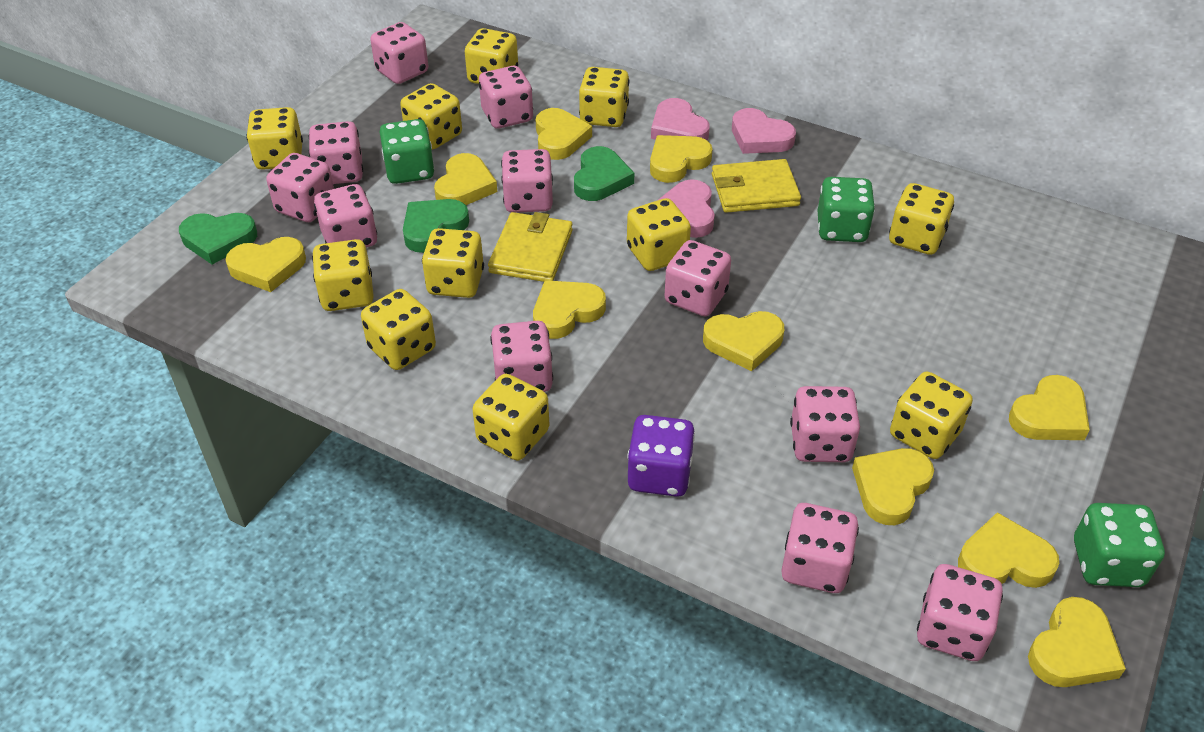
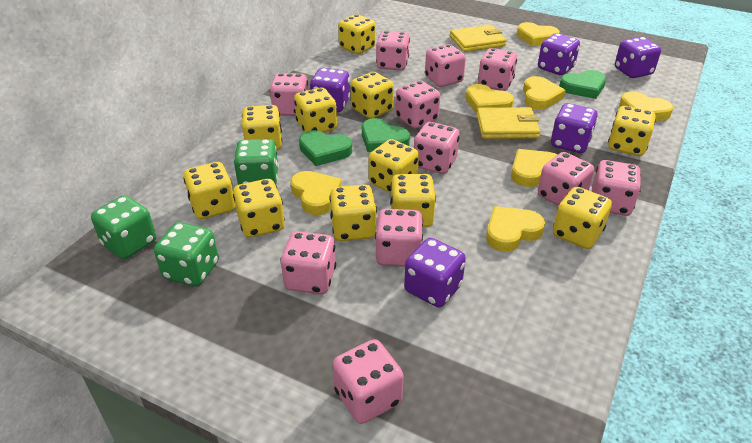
pink heart: 3 -> 0
purple dice: 1 -> 5
yellow heart: 10 -> 7

